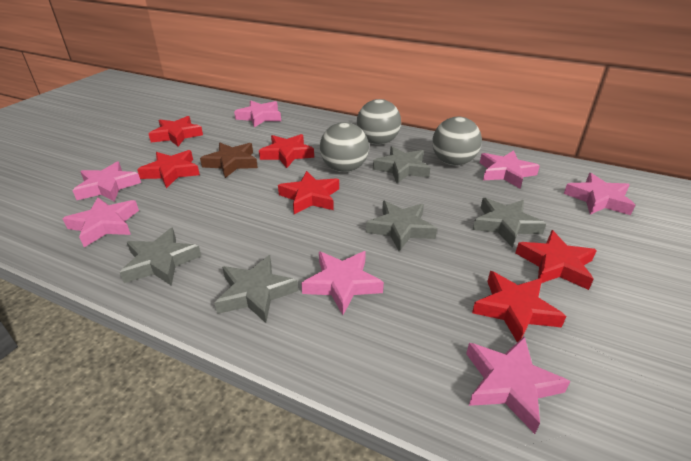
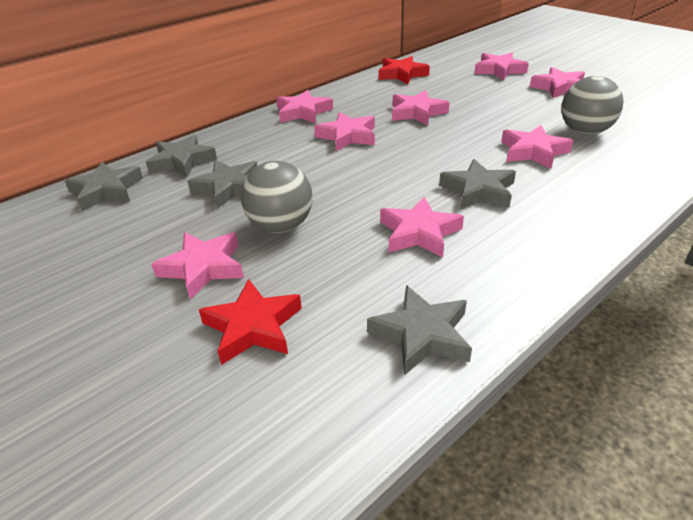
brown star: 1 -> 0
grey ball: 3 -> 2
pink star: 7 -> 8
red star: 6 -> 2

